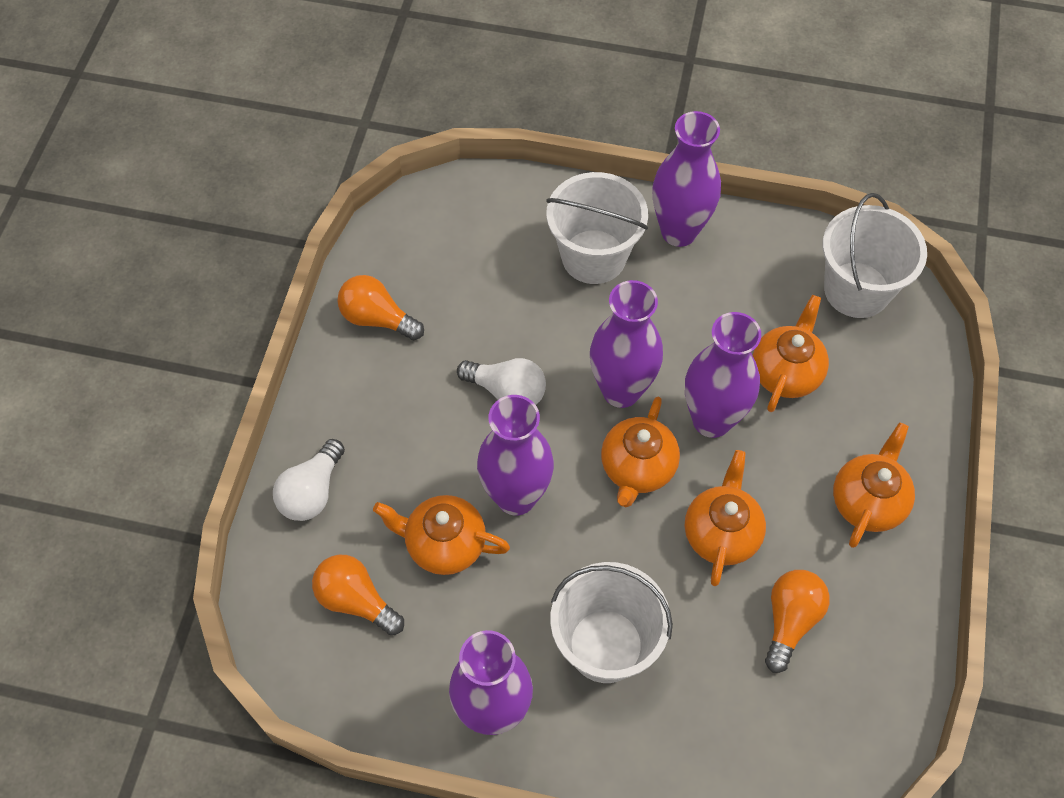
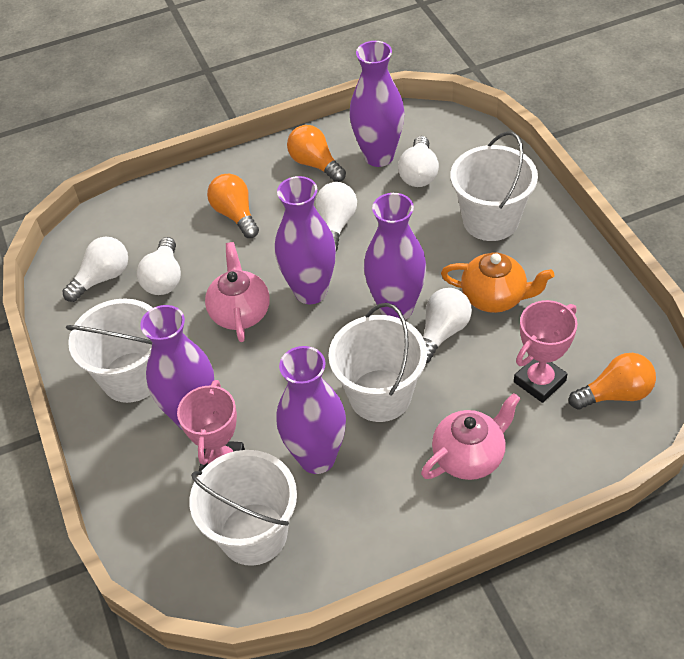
orange teapot: 5 -> 1
pink teapot: 0 -> 2
pink trophy: 0 -> 2
white bucket: 3 -> 4
white light bulb: 2 -> 5

